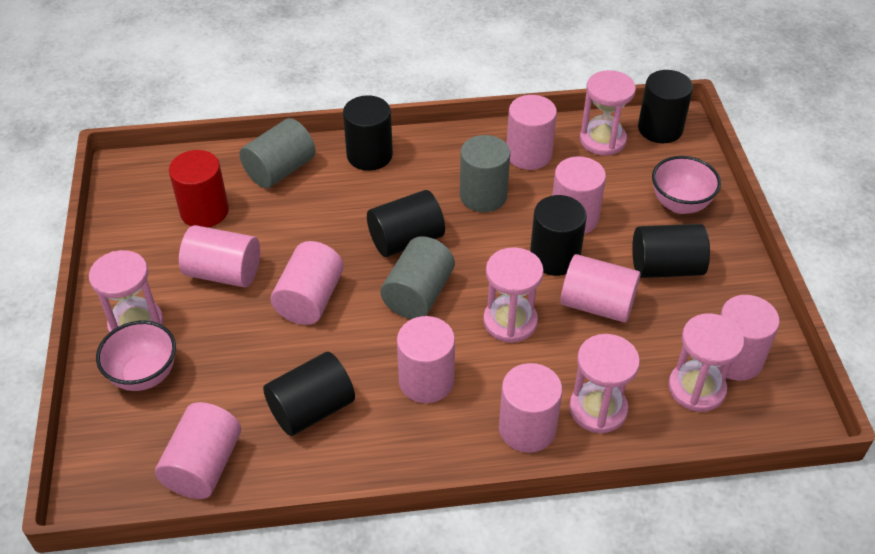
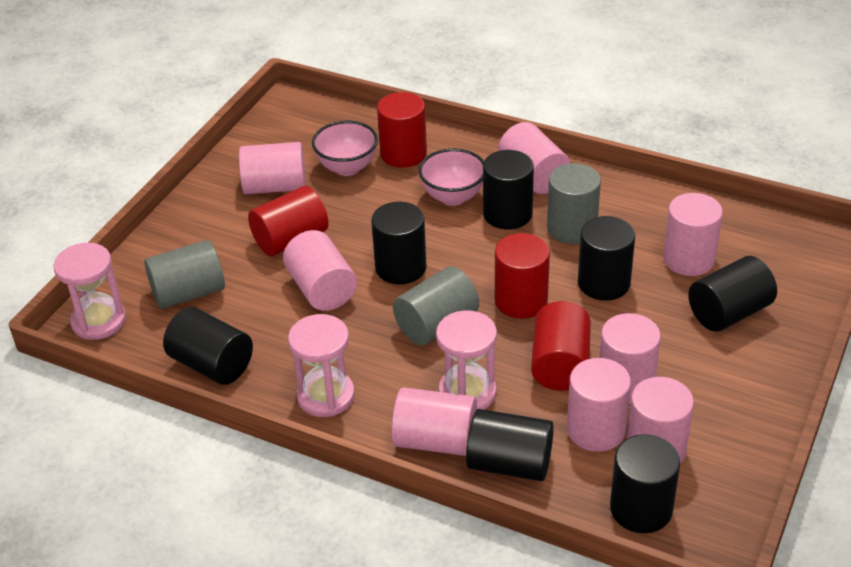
black cylinder: 6 -> 7
pink cylinder: 9 -> 8
pink hourglass: 5 -> 3
red cylinder: 1 -> 4

